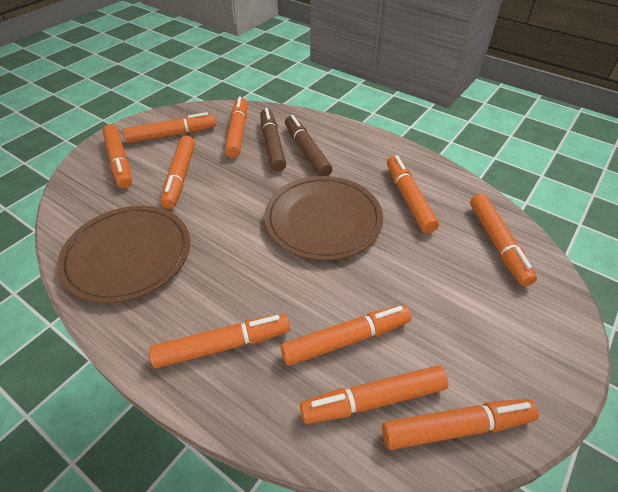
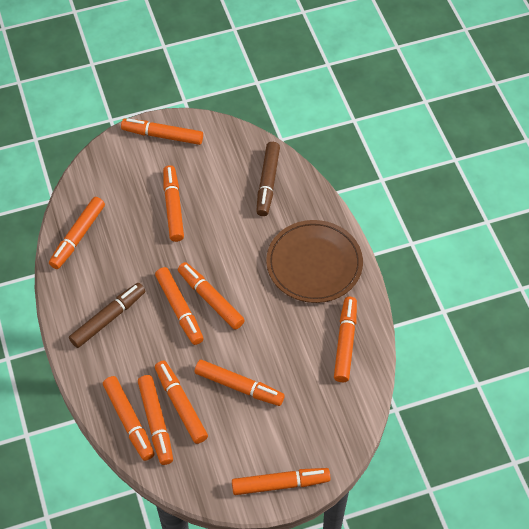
brown plate: 2 -> 1
orange marker: 10 -> 11

